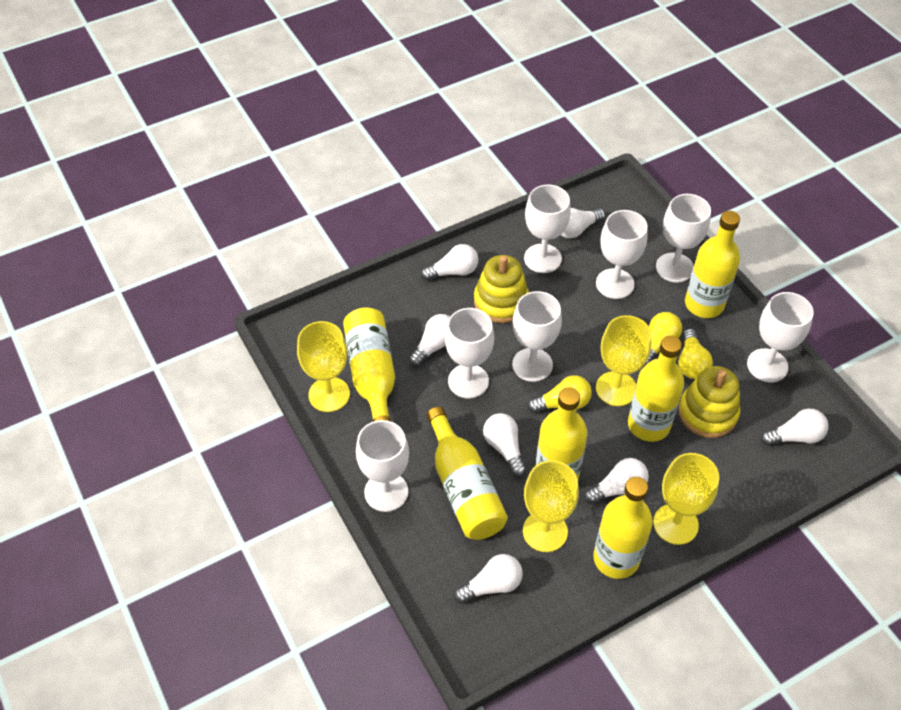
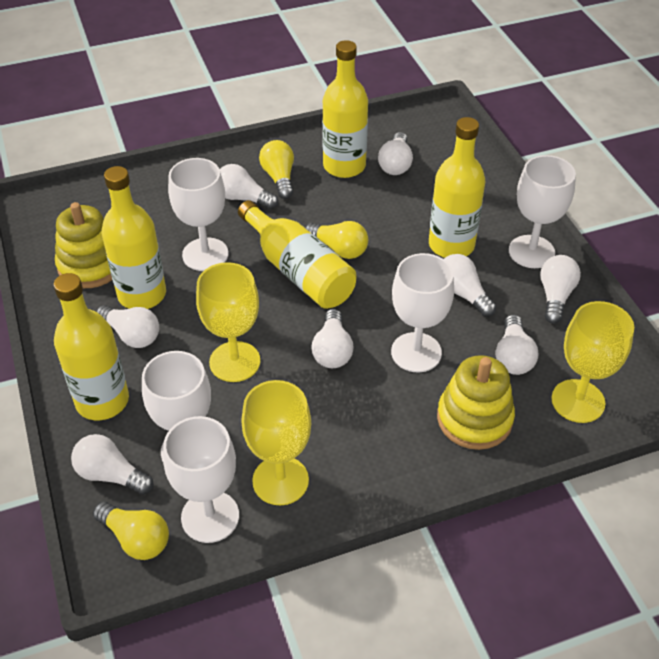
white goblet: 7 -> 5
white light bulb: 7 -> 8
yellow bottle: 6 -> 5
yellow goblet: 4 -> 3

